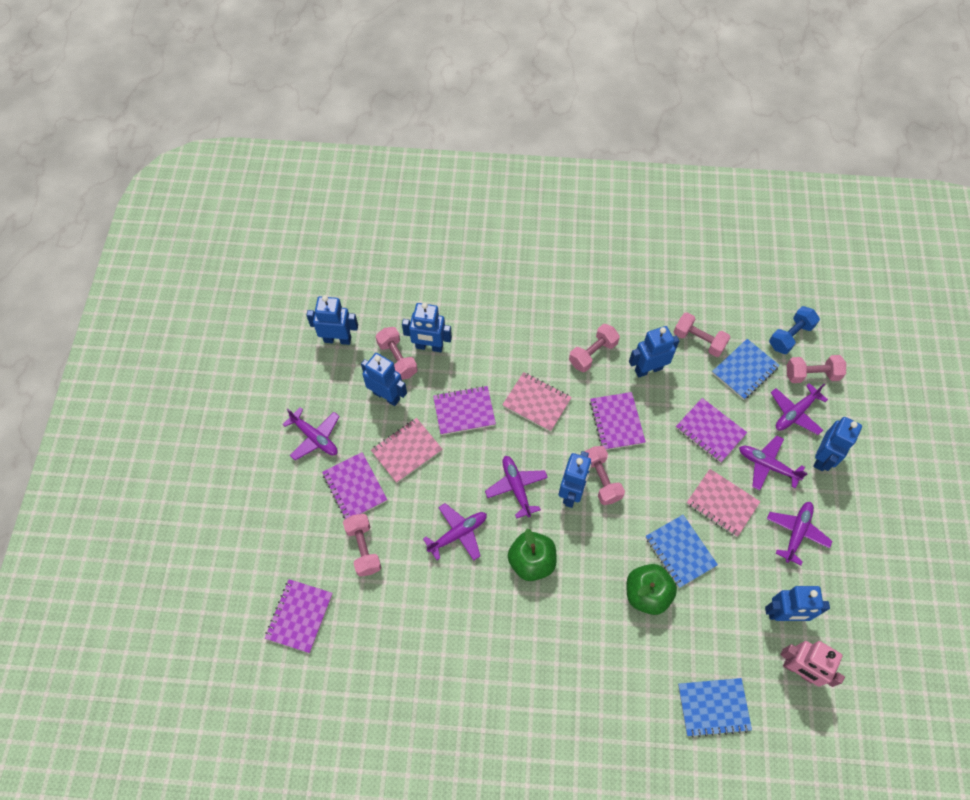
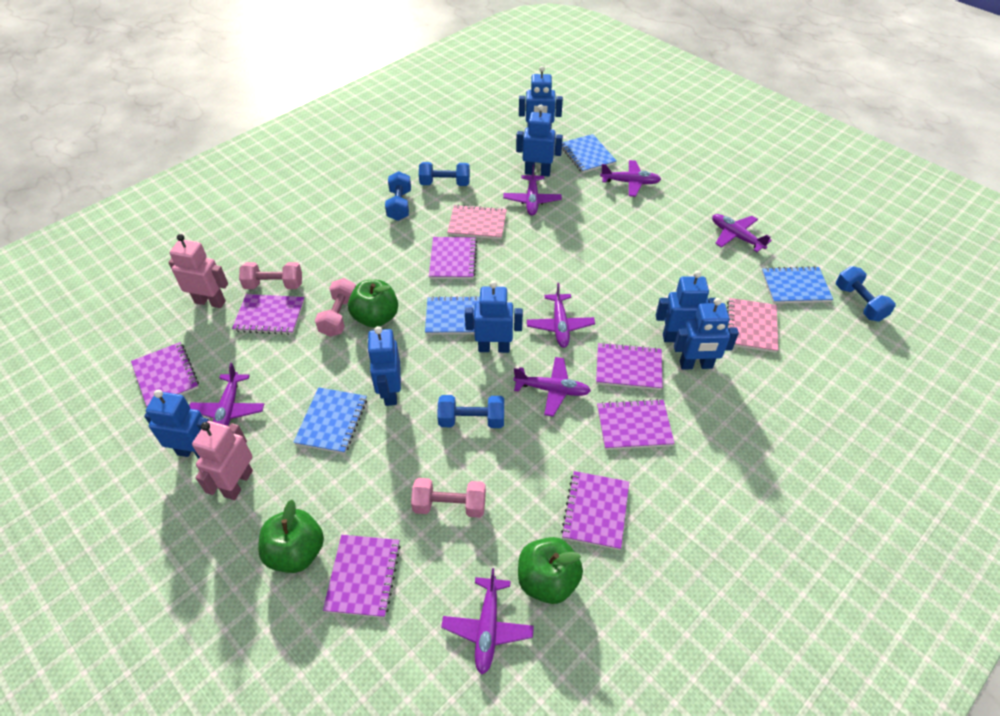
blue dumbbell: 1 -> 4
blue notebook: 3 -> 4
green apple: 2 -> 3
pink dumbbell: 6 -> 3
pink notebook: 3 -> 2
pink robot: 1 -> 2
purple notebook: 5 -> 7
purple plane: 6 -> 7

